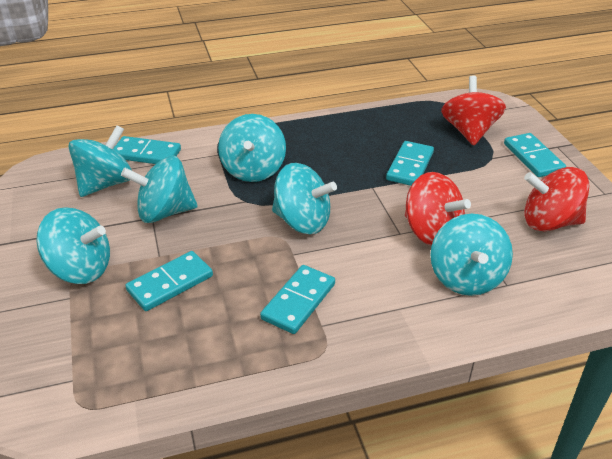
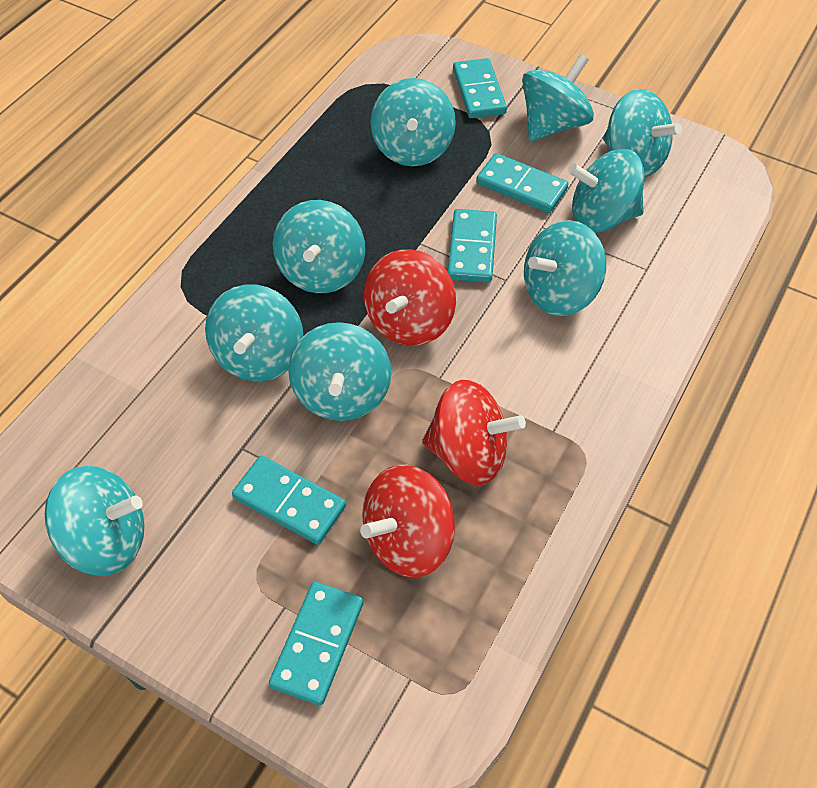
turquoise spinning top: 6 -> 9

